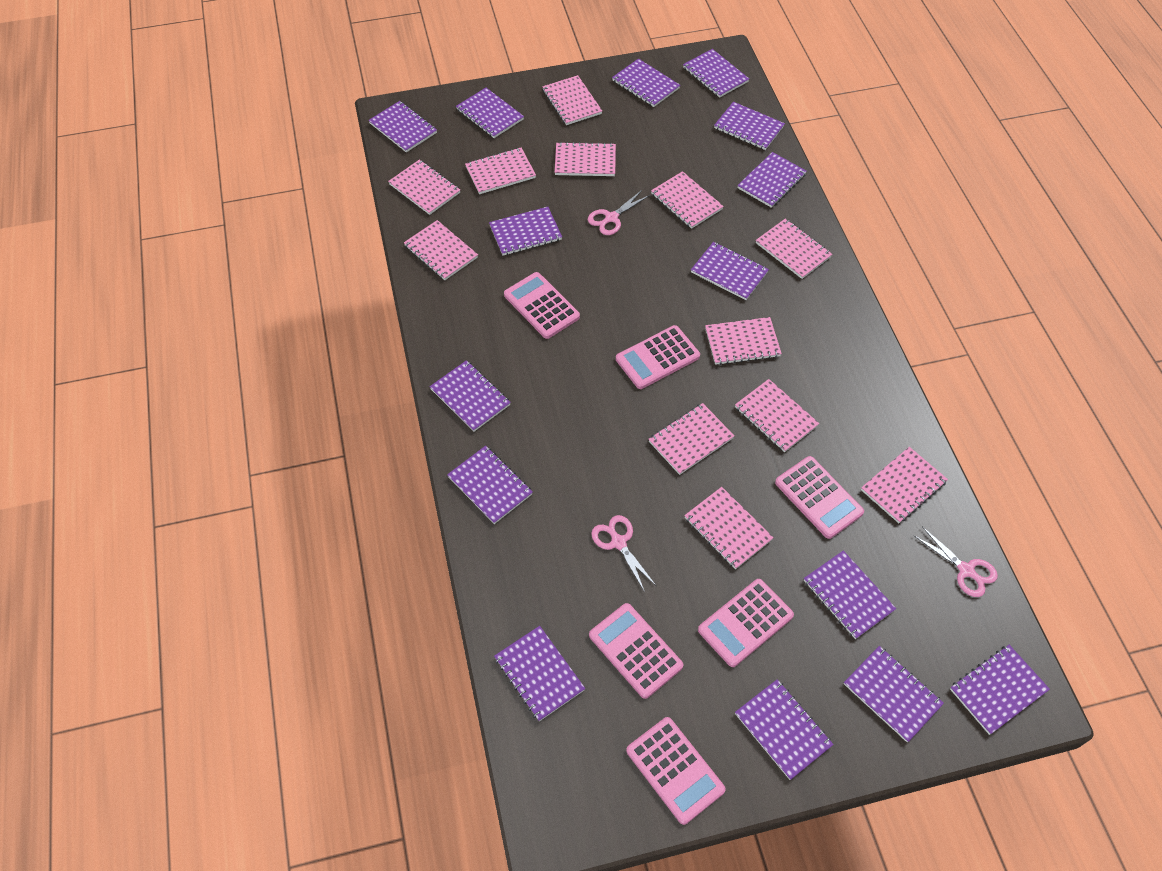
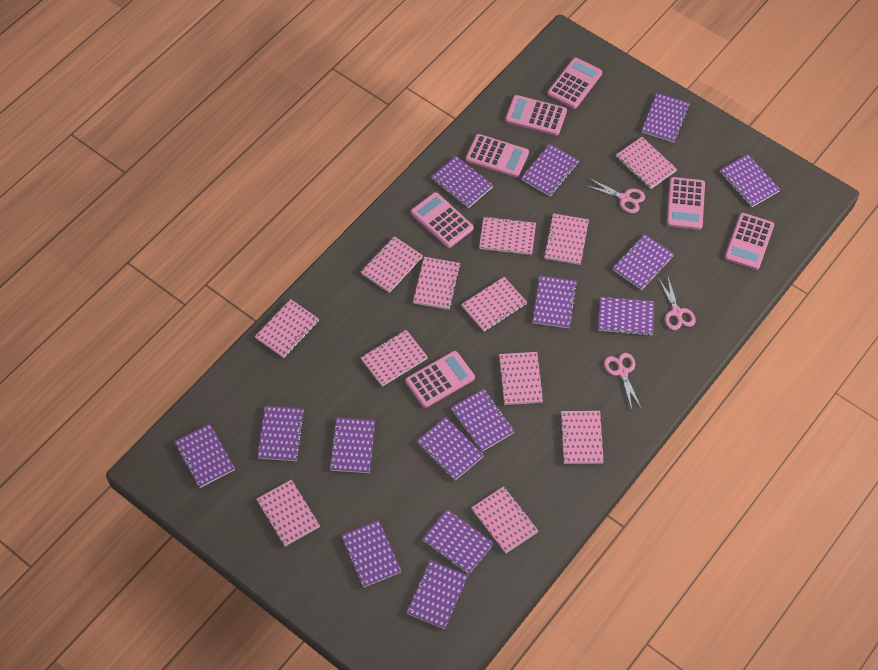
pink calculator: 6 -> 7

